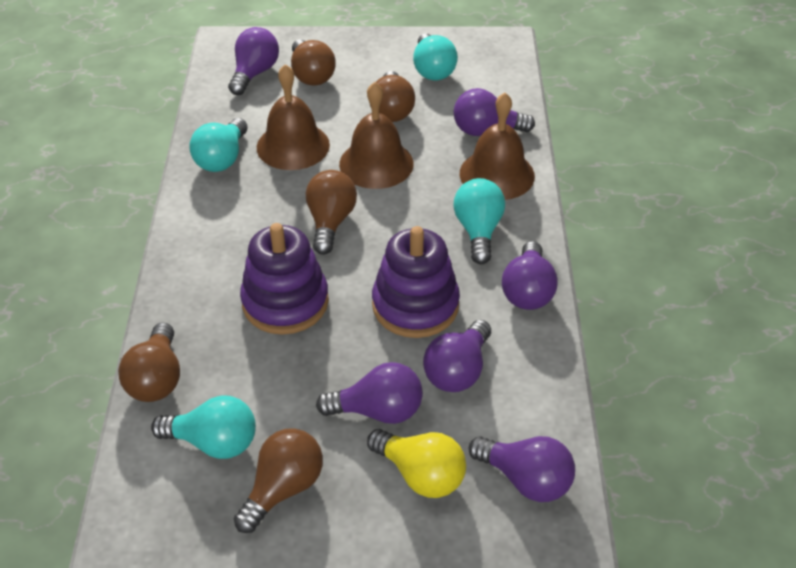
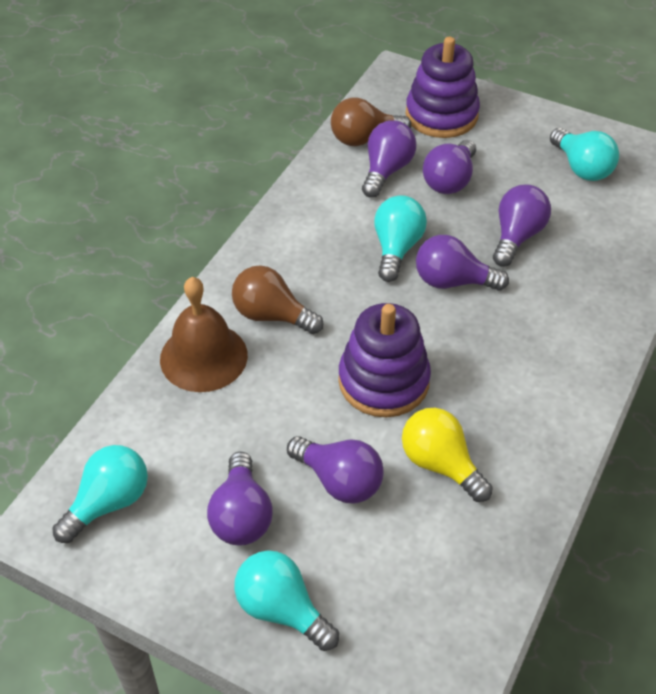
brown bell: 3 -> 1
brown light bulb: 5 -> 2

